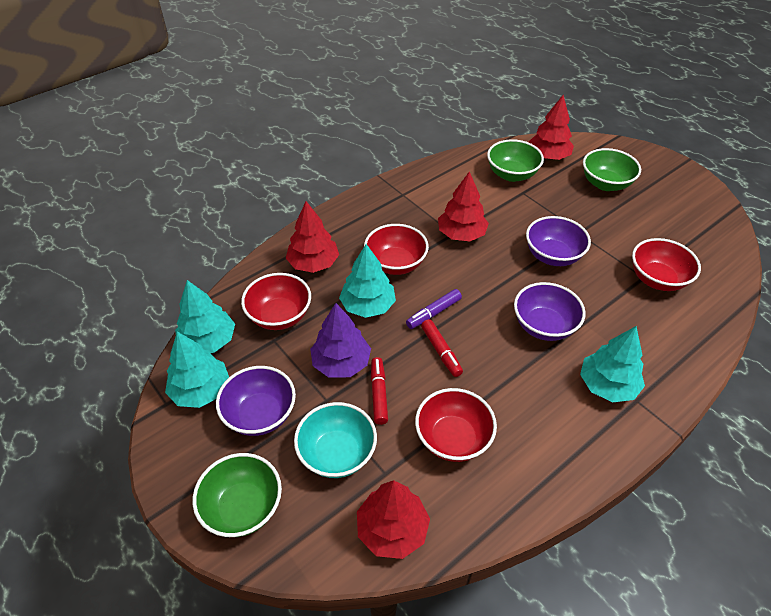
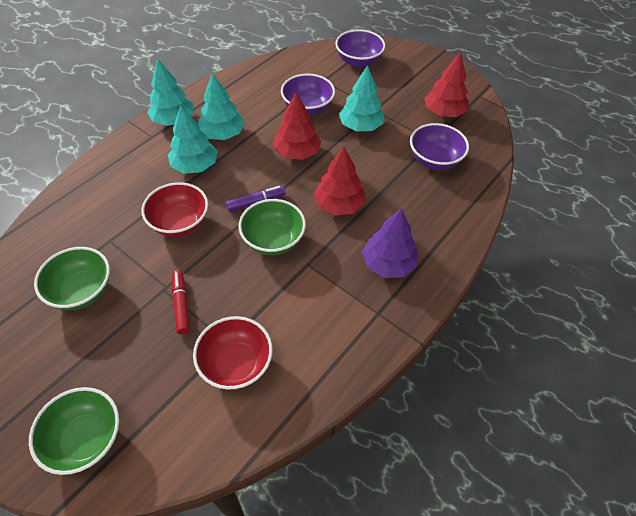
red bowl: 4 -> 2
red marker: 2 -> 1
red tree: 4 -> 3
turquoise bowl: 1 -> 0

